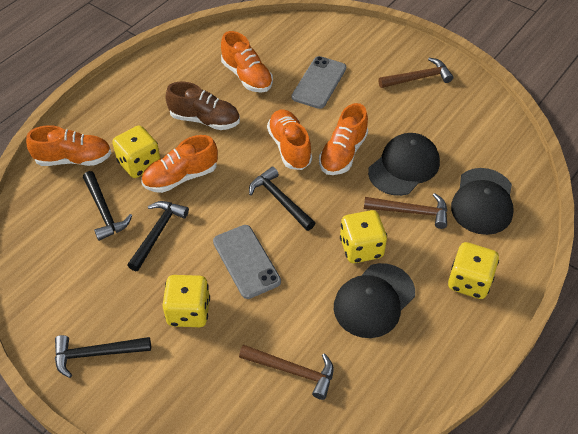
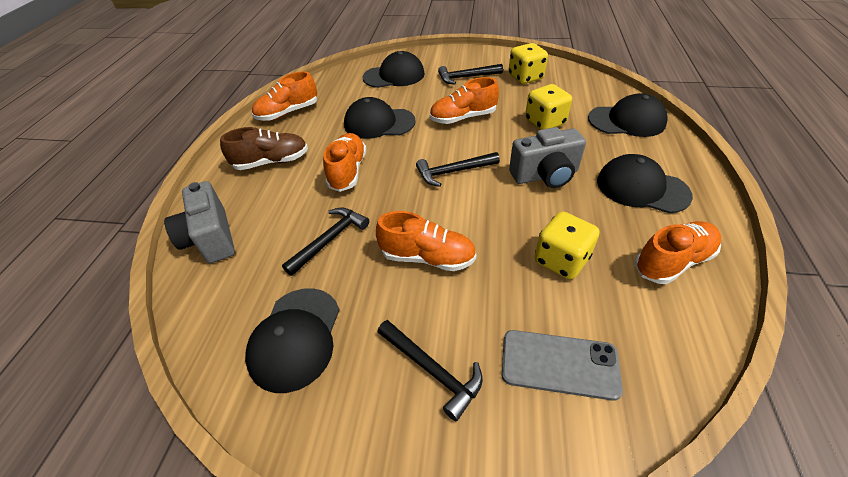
black cap: 3 -> 5
brown hammer: 3 -> 0
grey camera: 0 -> 2
grey phone: 2 -> 1
yellow dice: 4 -> 3

